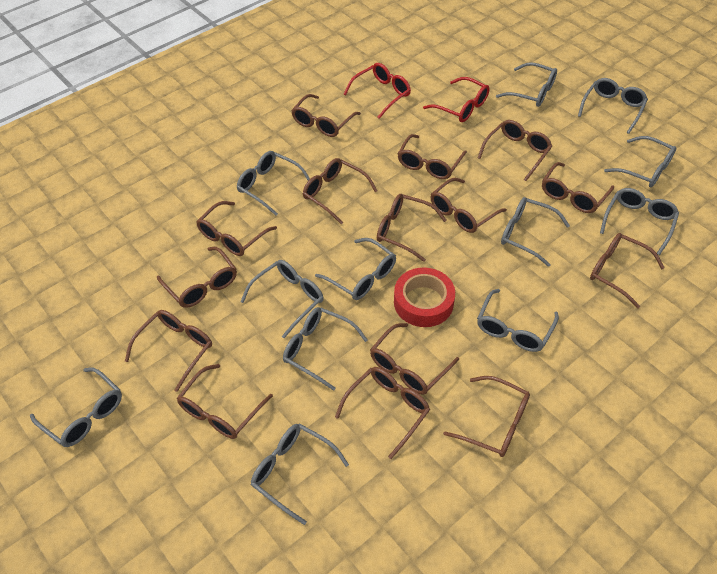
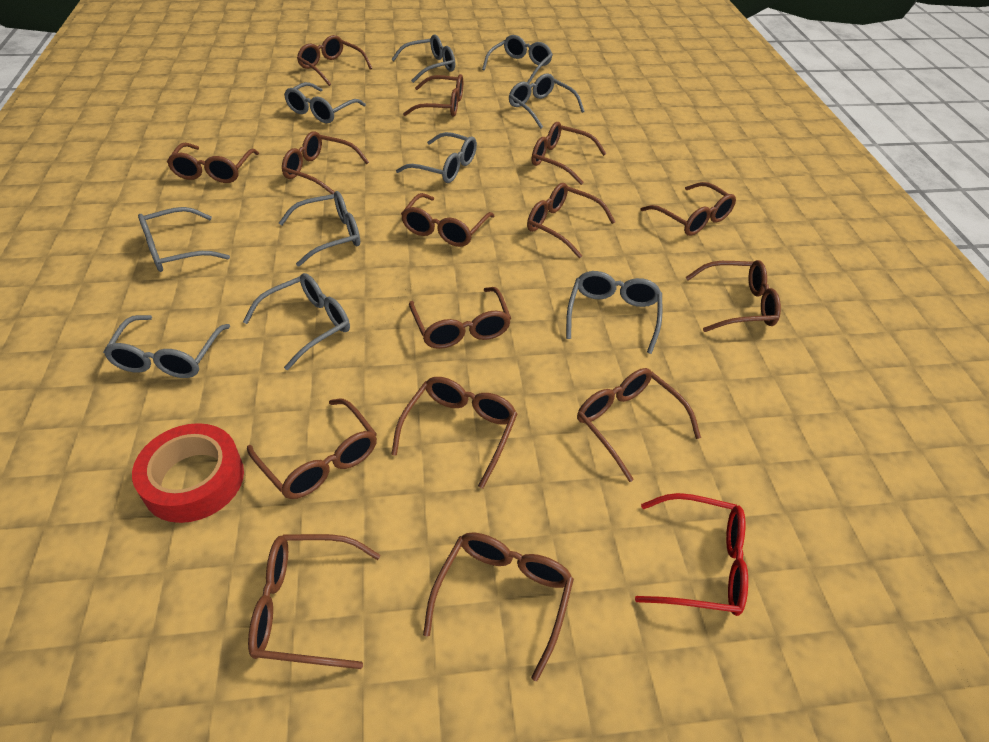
grey glasses: 12 -> 10
red glasses: 2 -> 1

